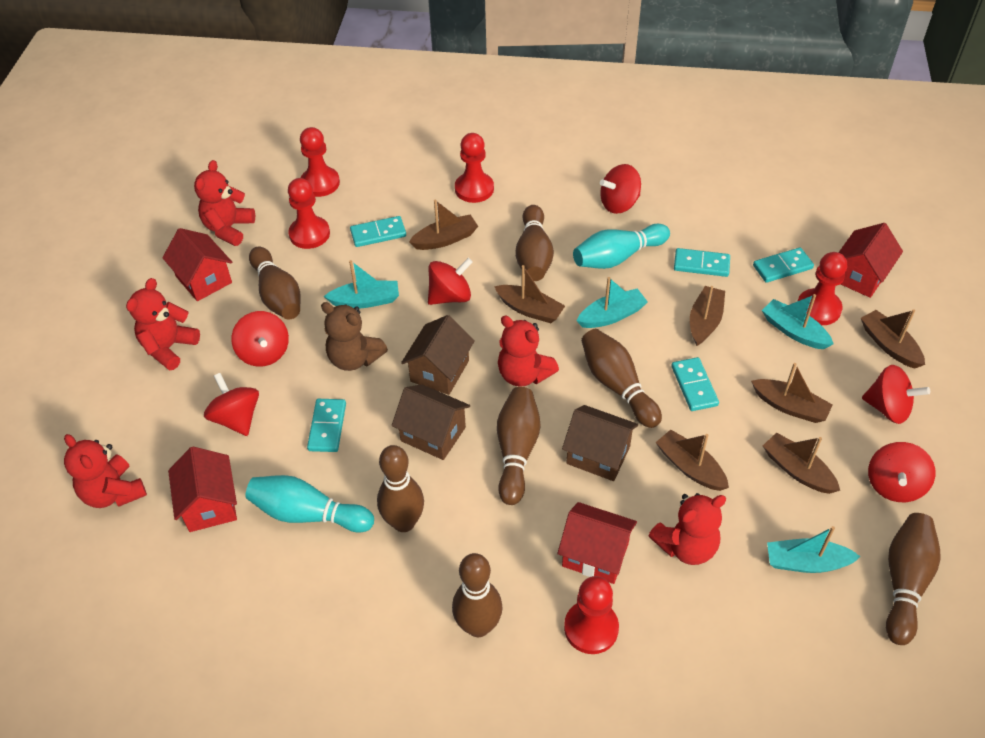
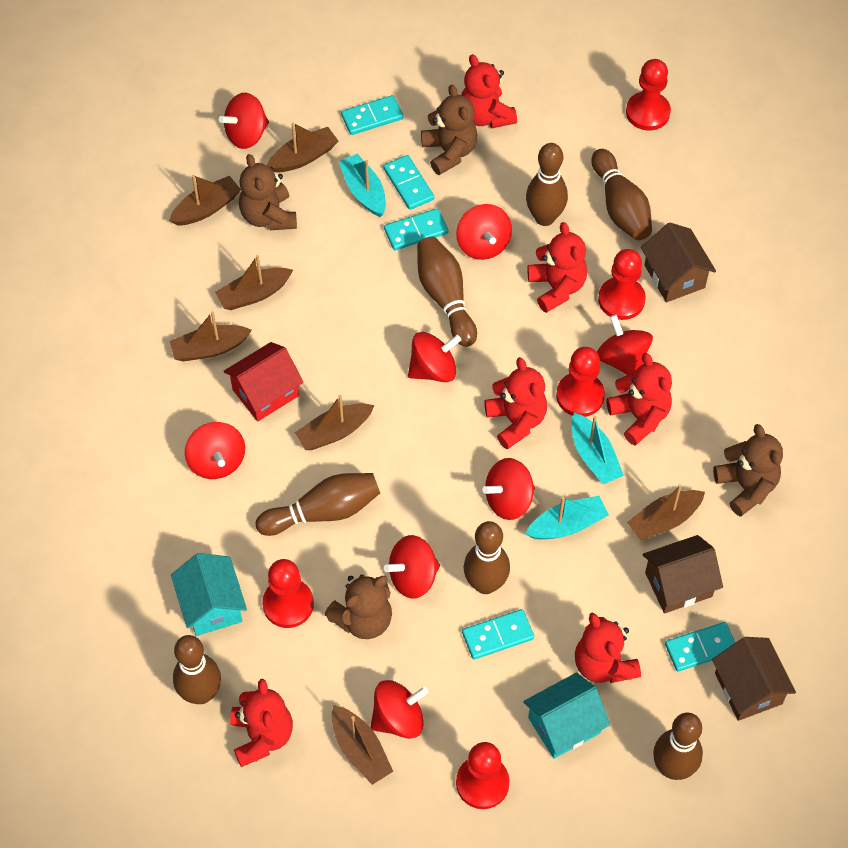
brown teddy bear: 1 -> 4
red house: 4 -> 1
red spinning top: 6 -> 8
red teddy bear: 5 -> 6
turquoise boat: 4 -> 3
turquoise bowling pin: 2 -> 0
turquoise house: 0 -> 2

